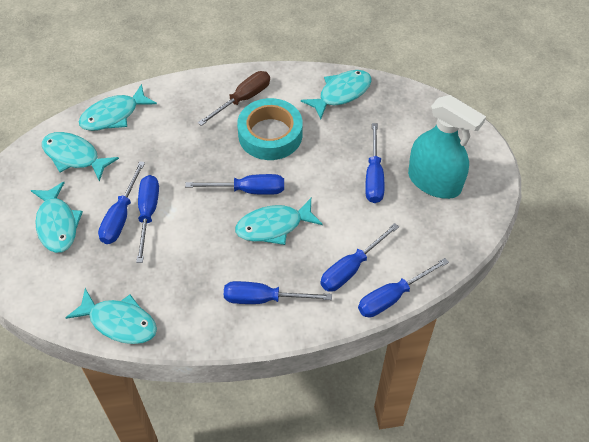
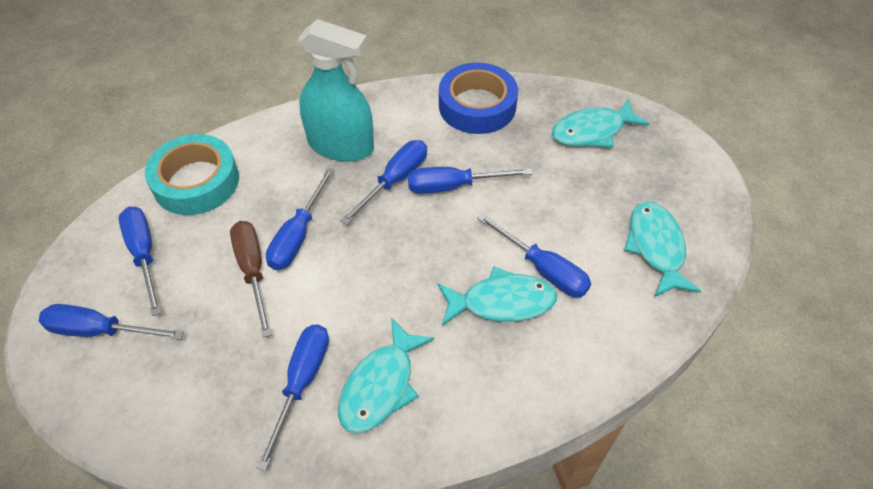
blue tape: 0 -> 1
turquoise fish: 6 -> 4

